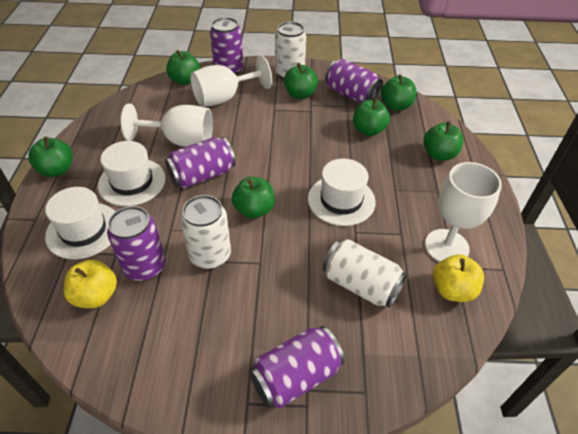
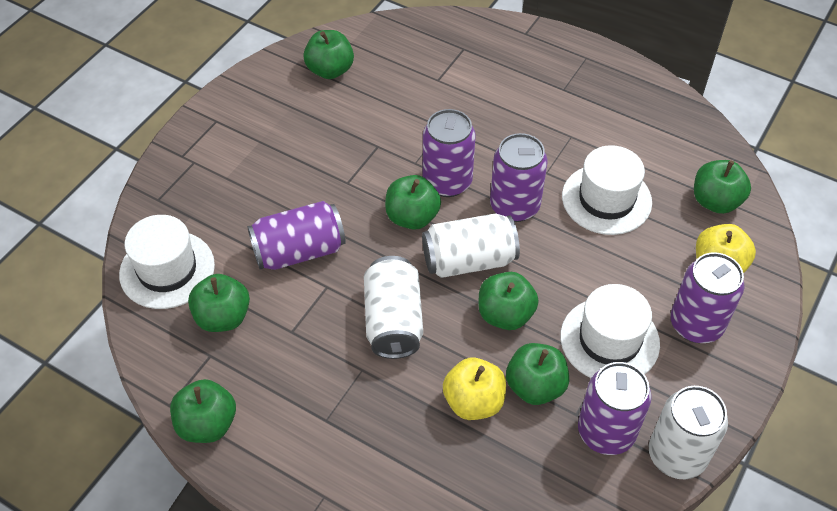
white goblet: 3 -> 0

